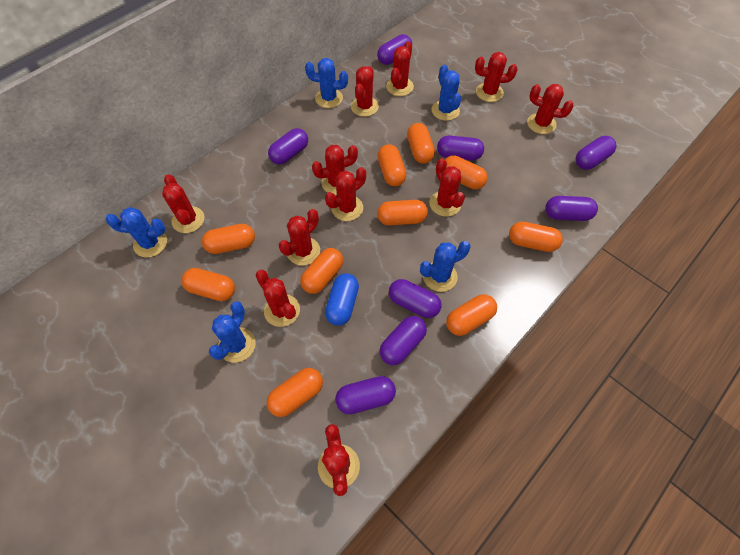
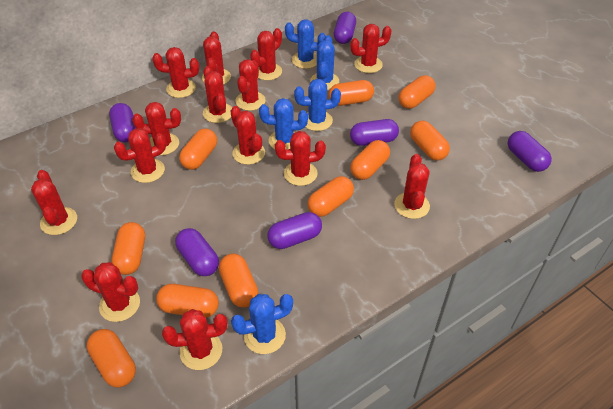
blue capsule: 1 -> 0
purple capsule: 8 -> 6
red cactus: 11 -> 14

